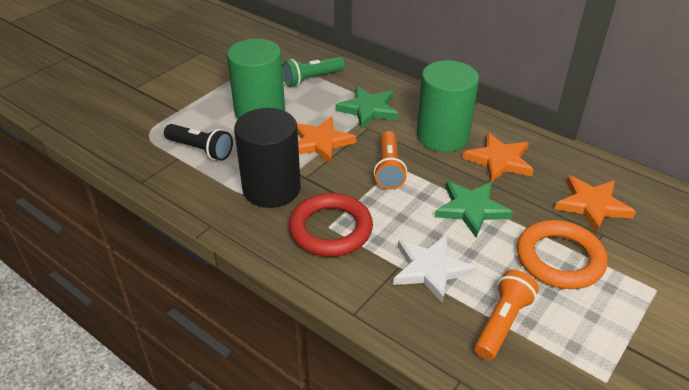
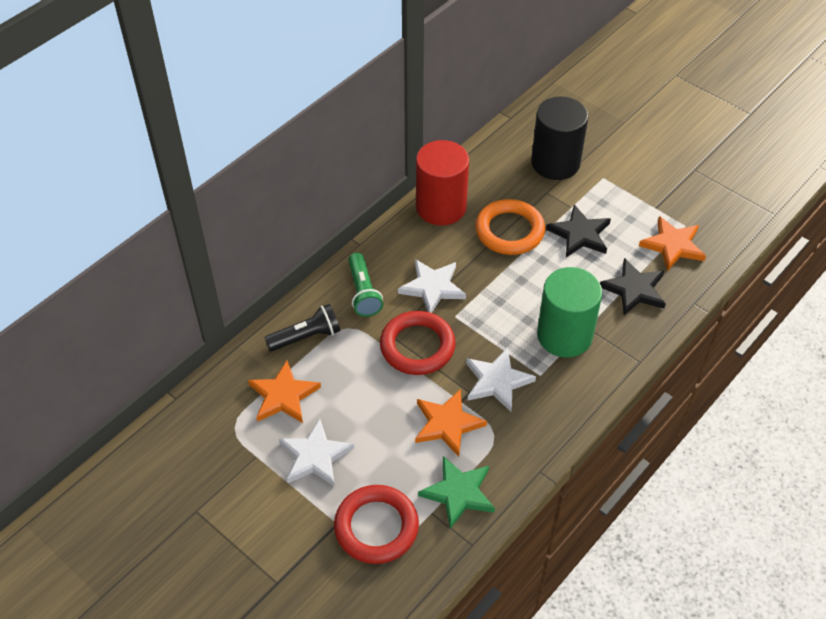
black star: 0 -> 2
green cylinder: 2 -> 1
green star: 2 -> 1
orange flashlight: 2 -> 0
red cylinder: 0 -> 1
red ring: 1 -> 2
white star: 1 -> 3

